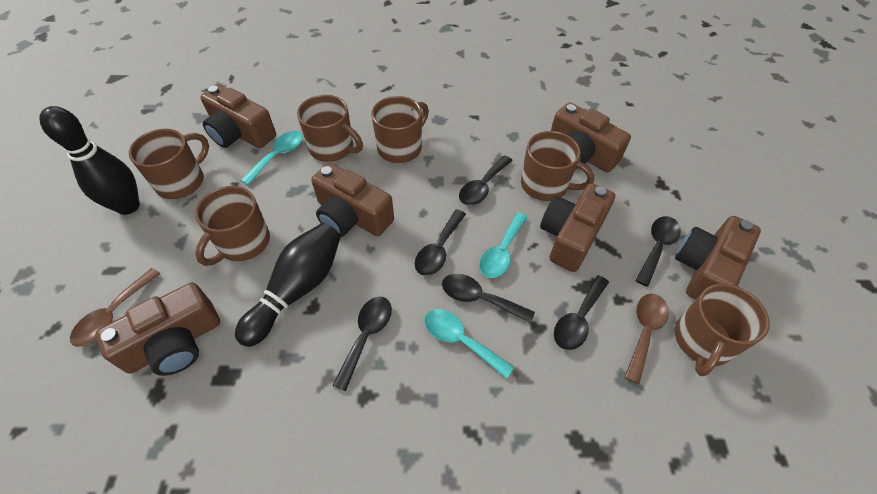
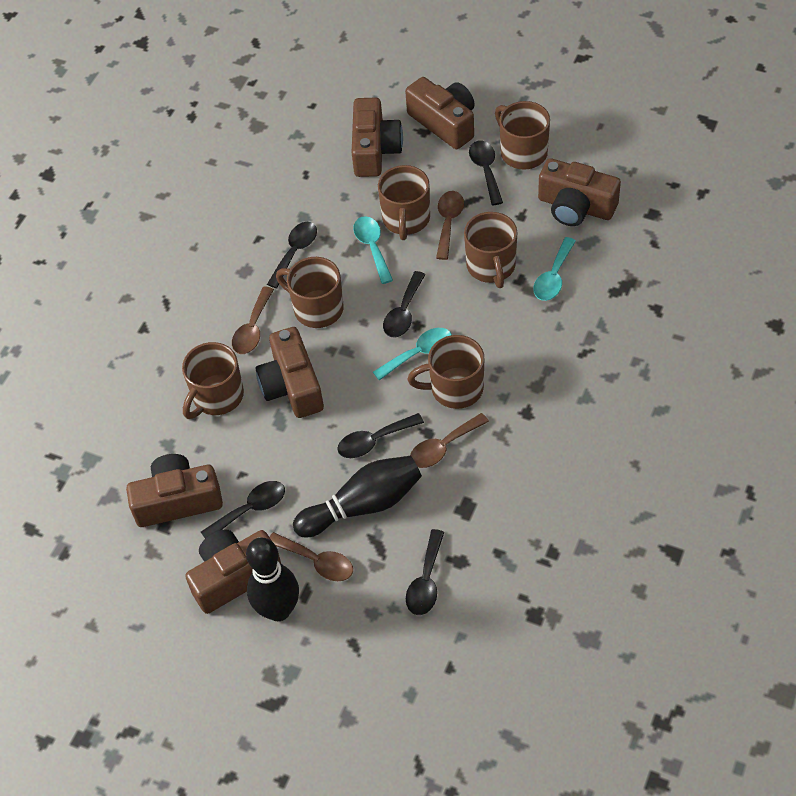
brown spoon: 2 -> 4

